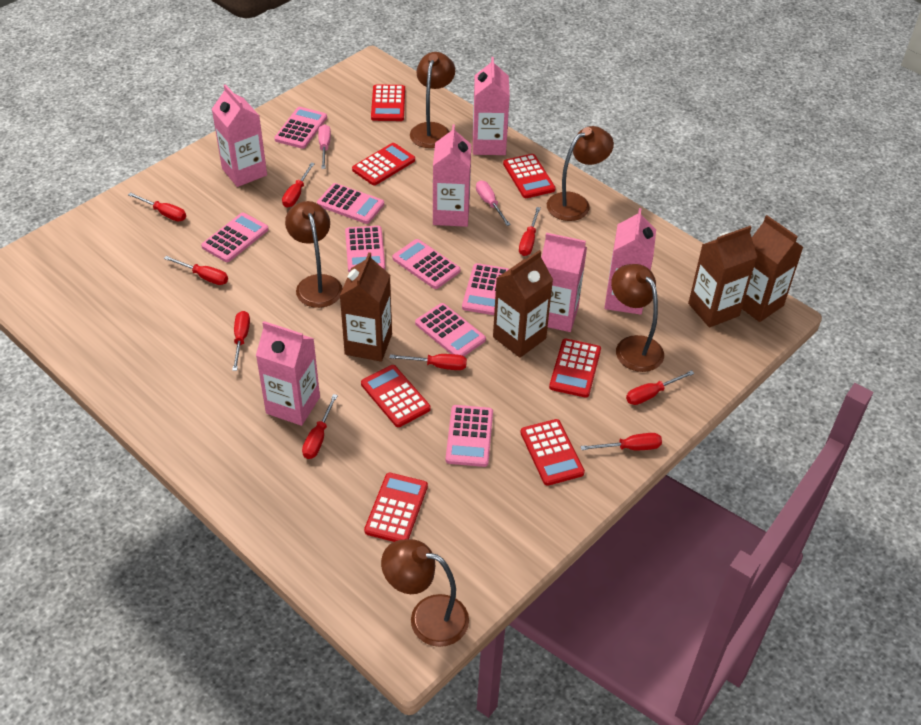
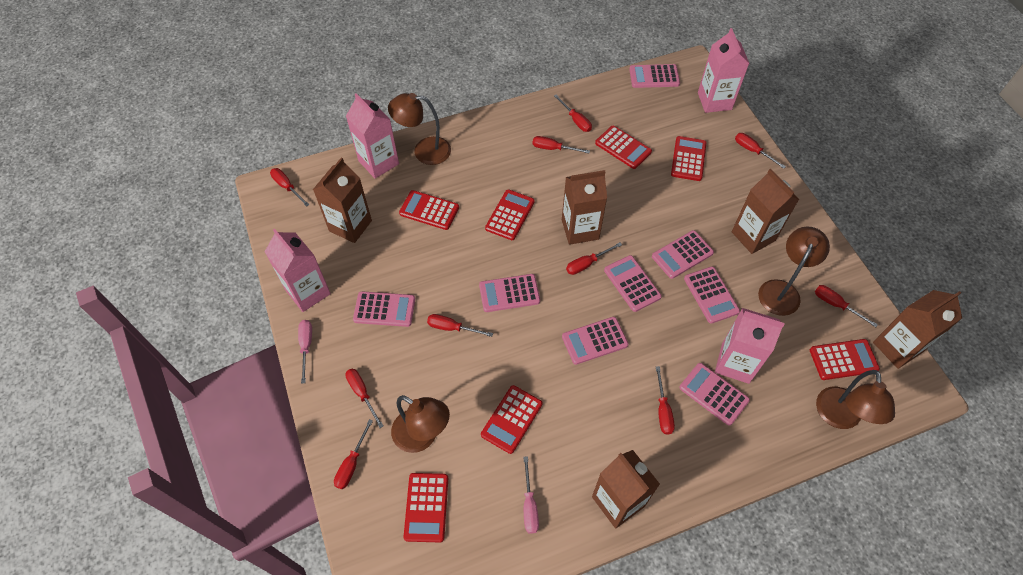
brown carton: 4 -> 5
brown lamp: 5 -> 4
pink carton: 6 -> 4
red screwdriver: 9 -> 10

